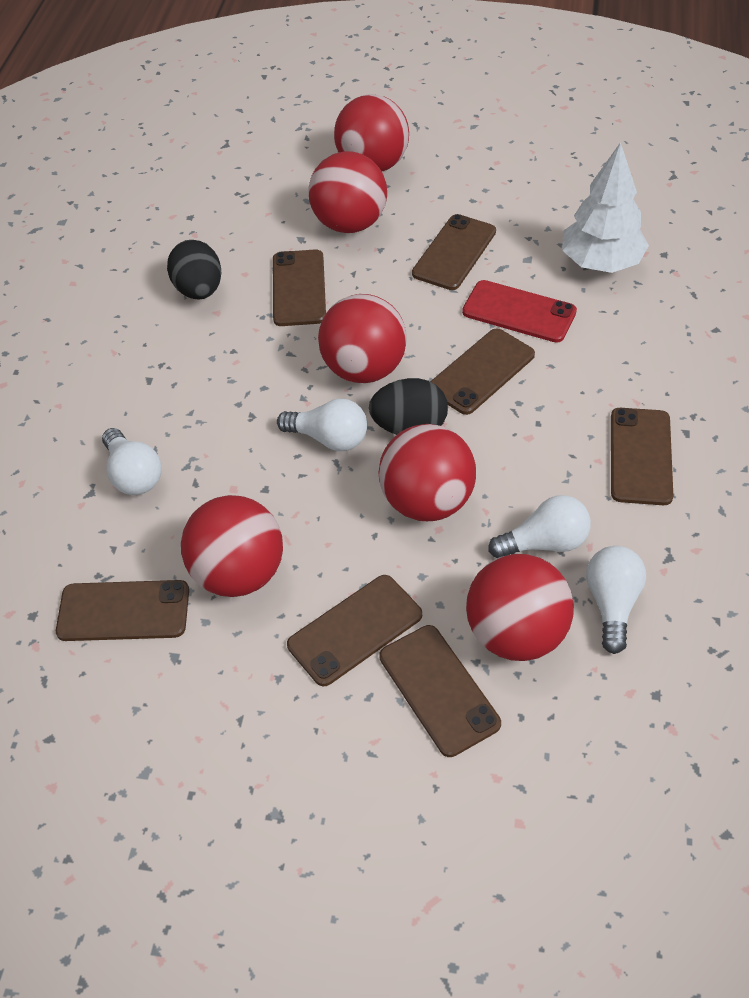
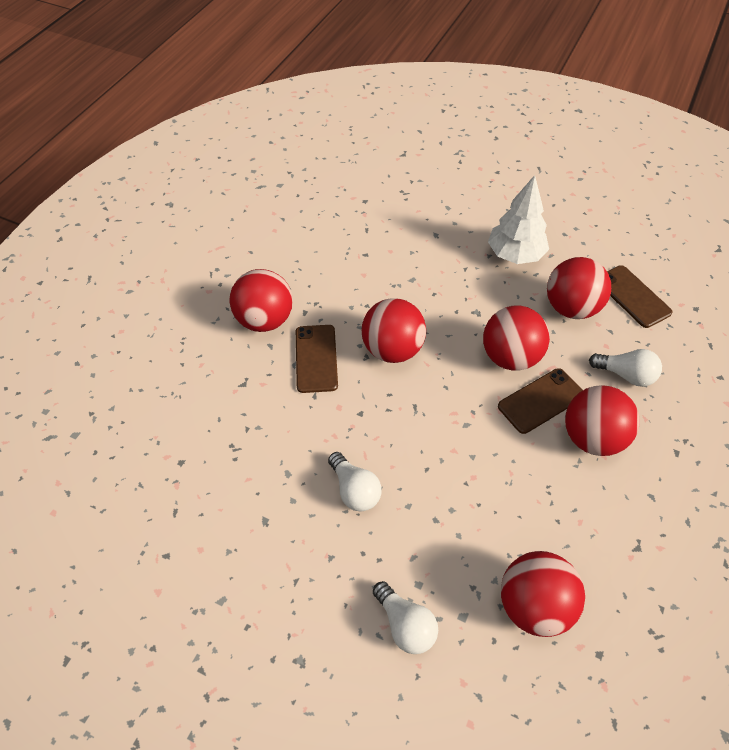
black egg: 2 -> 0
brown phone: 7 -> 3
red phone: 1 -> 0
white light bulb: 4 -> 3

